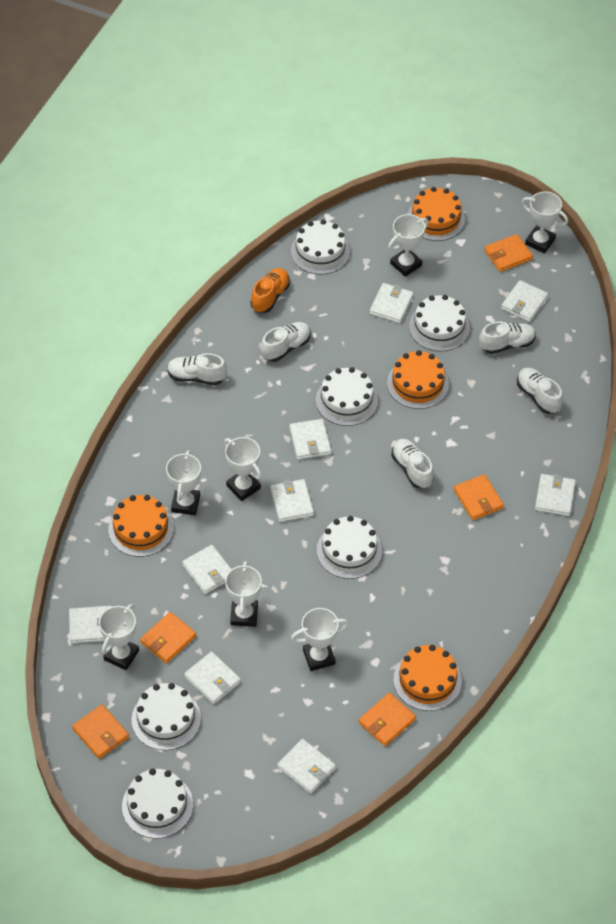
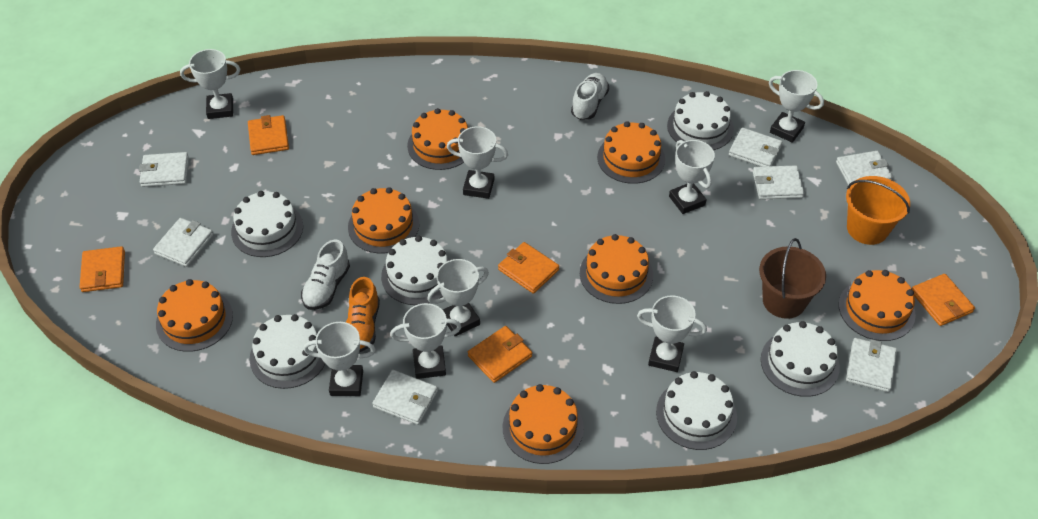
brown bucket: 0 -> 1
orange bucket: 0 -> 1
orange cake: 4 -> 7
white shoe: 5 -> 2
white trophy: 7 -> 8
white wallet: 9 -> 7

